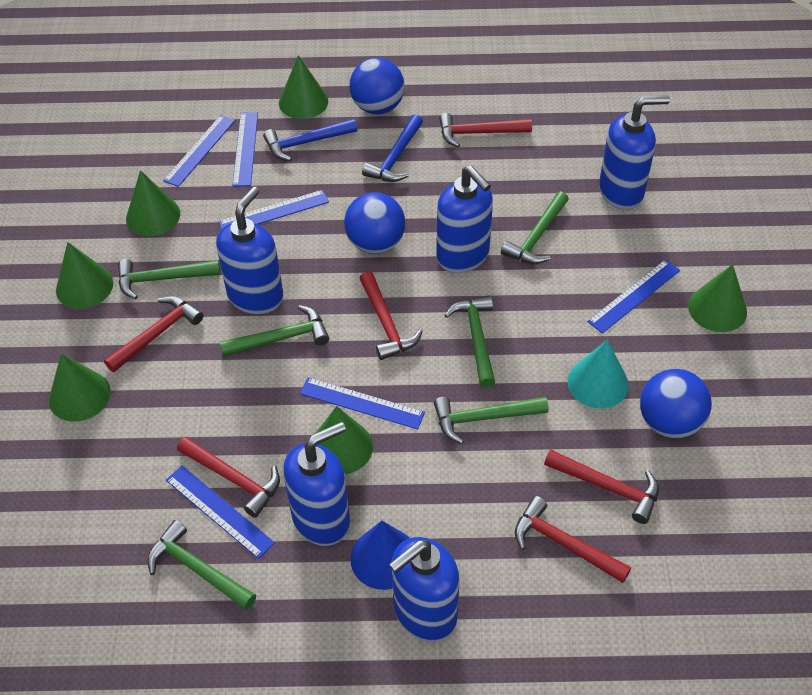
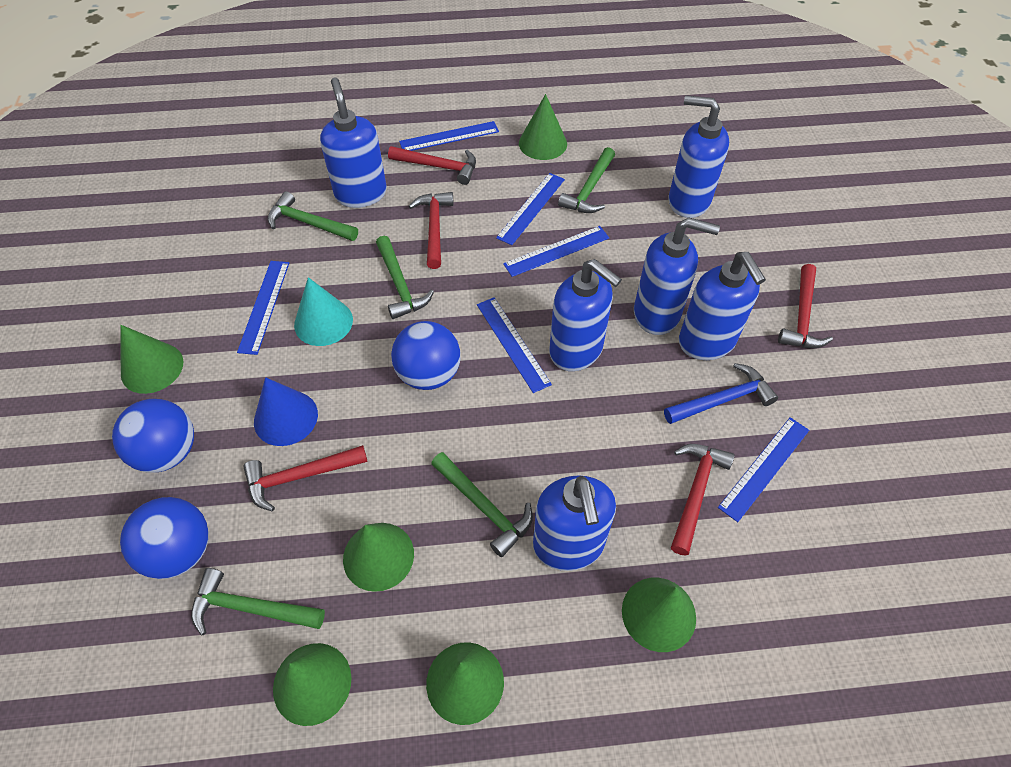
blue hammer: 2 -> 1
blue soap dispenser: 5 -> 6
green hammer: 6 -> 5
red hammer: 6 -> 5

